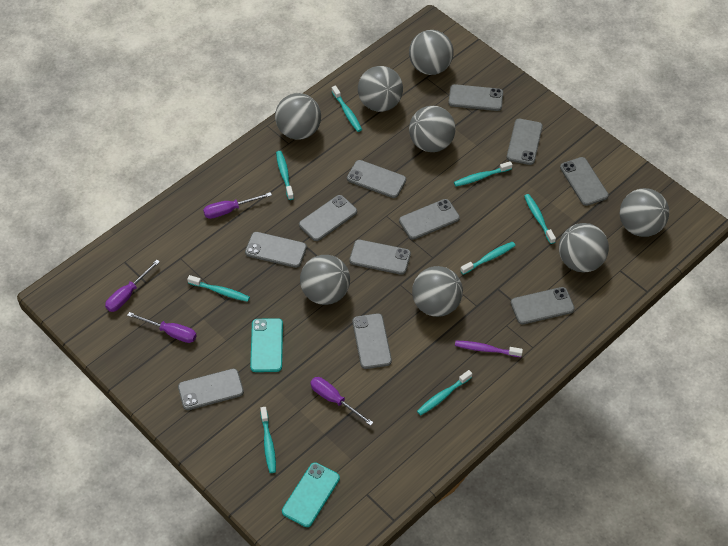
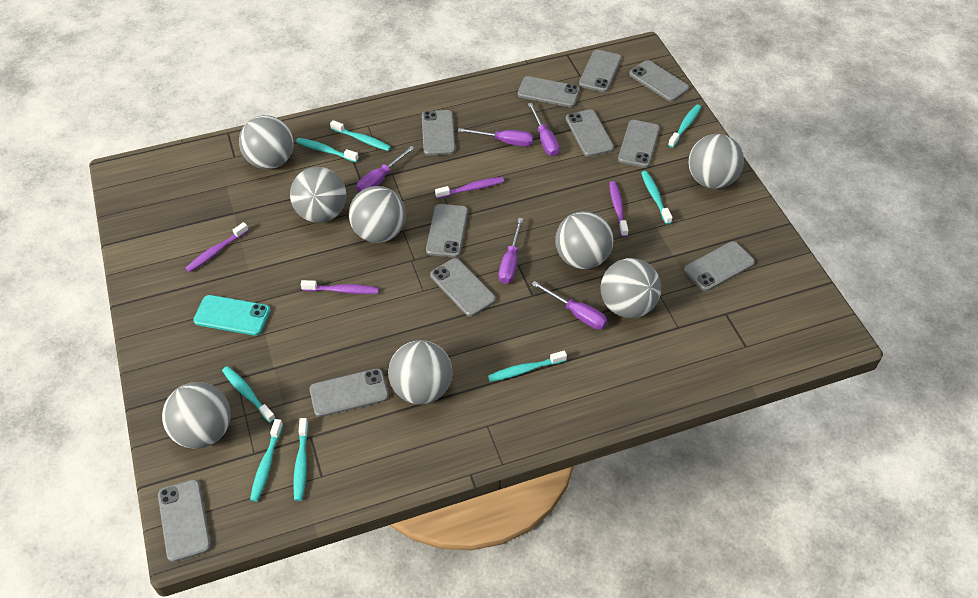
purple screwdriver: 4 -> 5
purple toothbrush: 1 -> 4
turquoise phone: 2 -> 1

